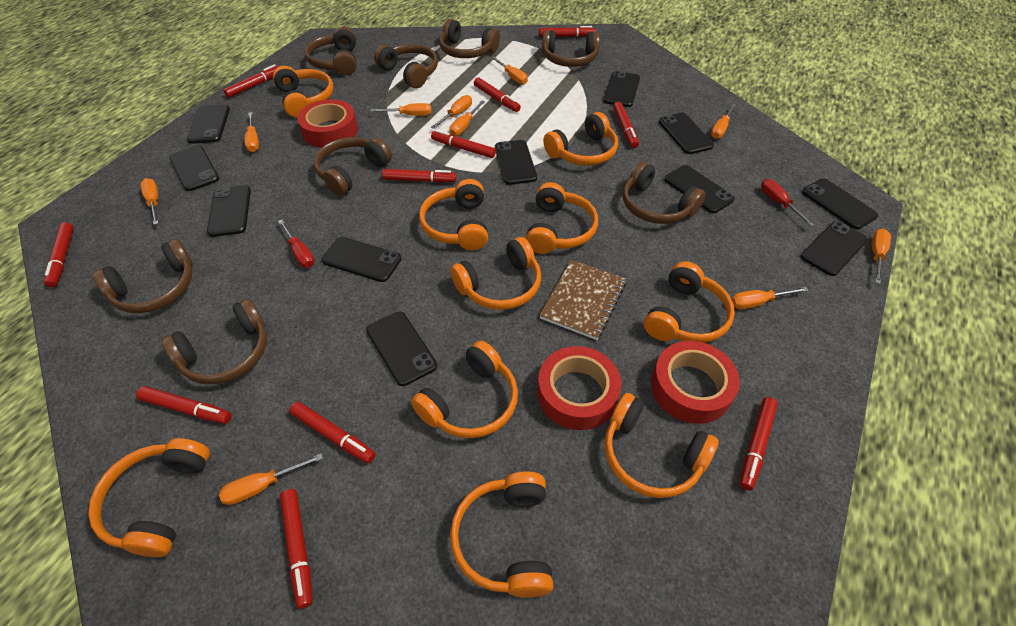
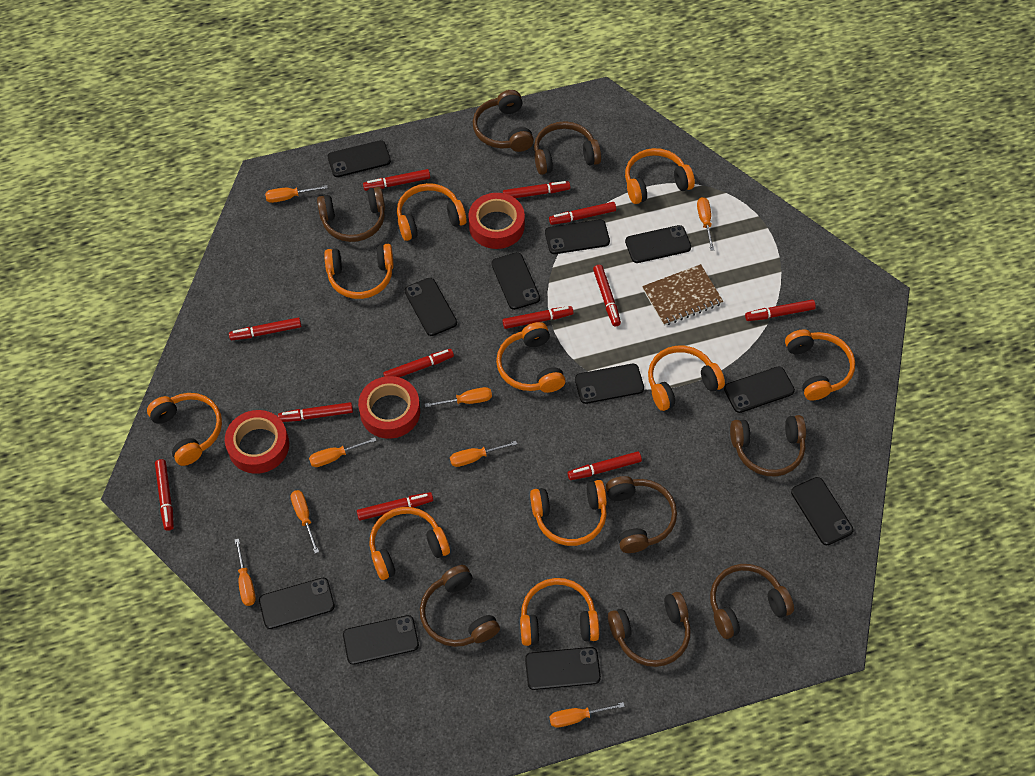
orange screwdriver: 10 -> 8
red marker: 11 -> 12
red screwdriver: 2 -> 0

